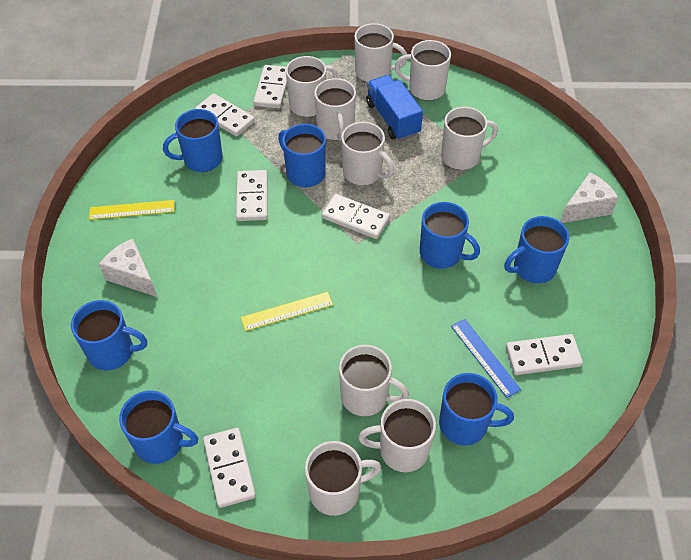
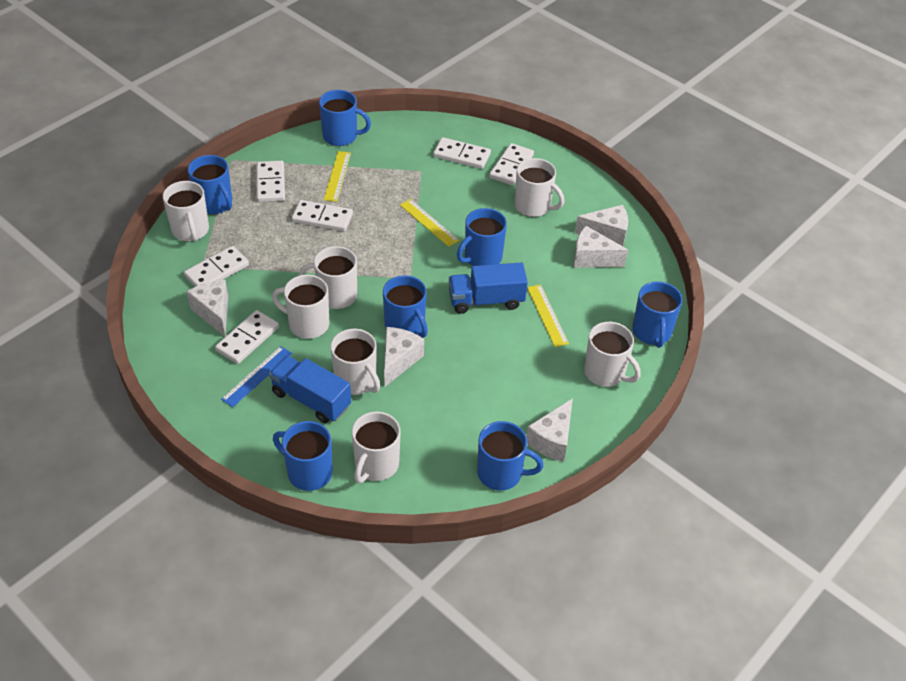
blue truck: 1 -> 2
white cheese: 2 -> 5
white mug: 9 -> 7
yellow ruler: 2 -> 3

